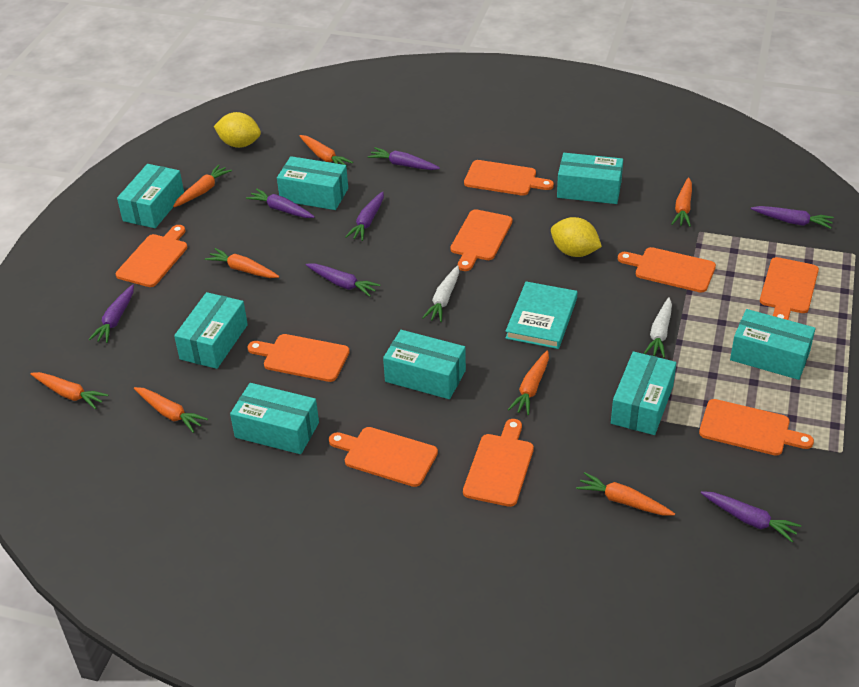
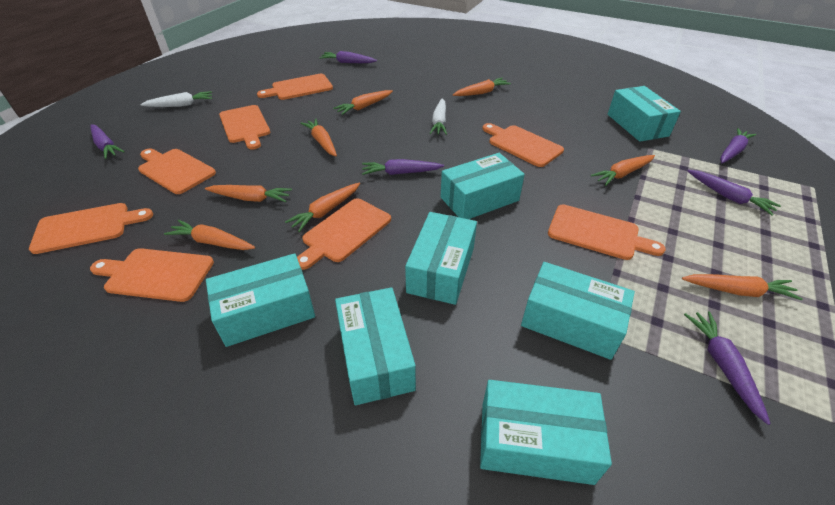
orange cutting board: 9 -> 8
purple carrot: 7 -> 6
turquoise book: 1 -> 0
turquoise box: 8 -> 7
yellow lemon: 2 -> 0

